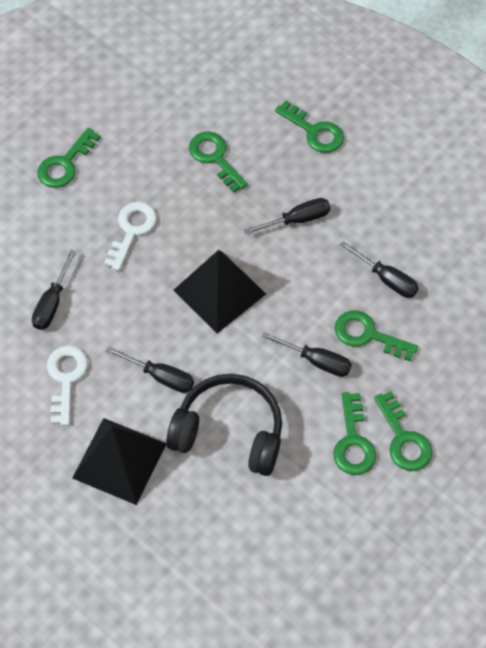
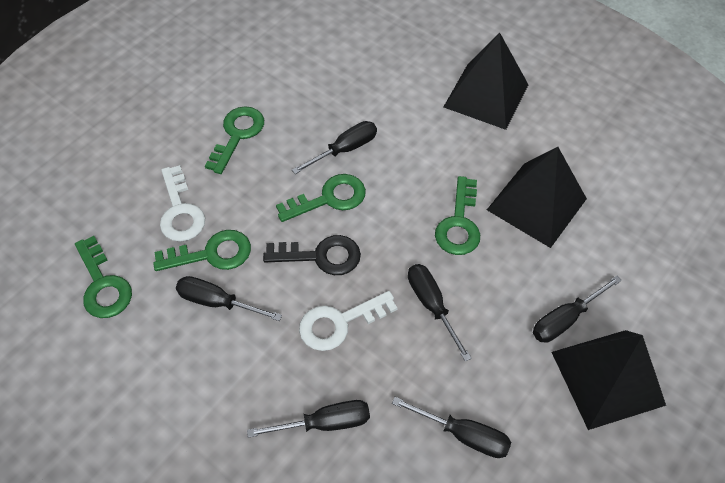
black headphones: 1 -> 0
black key: 0 -> 1
black pyramid: 2 -> 3
black screwdriver: 5 -> 6
green key: 6 -> 5

